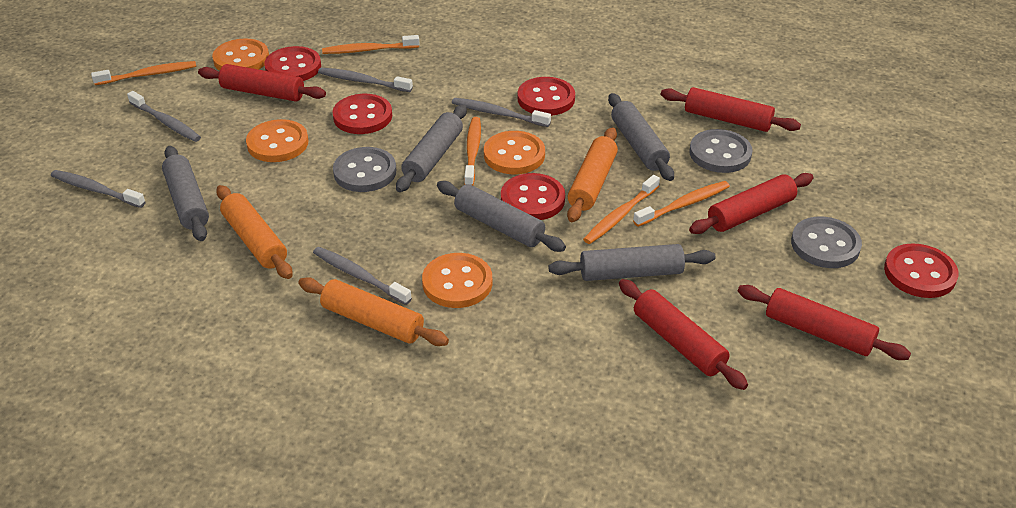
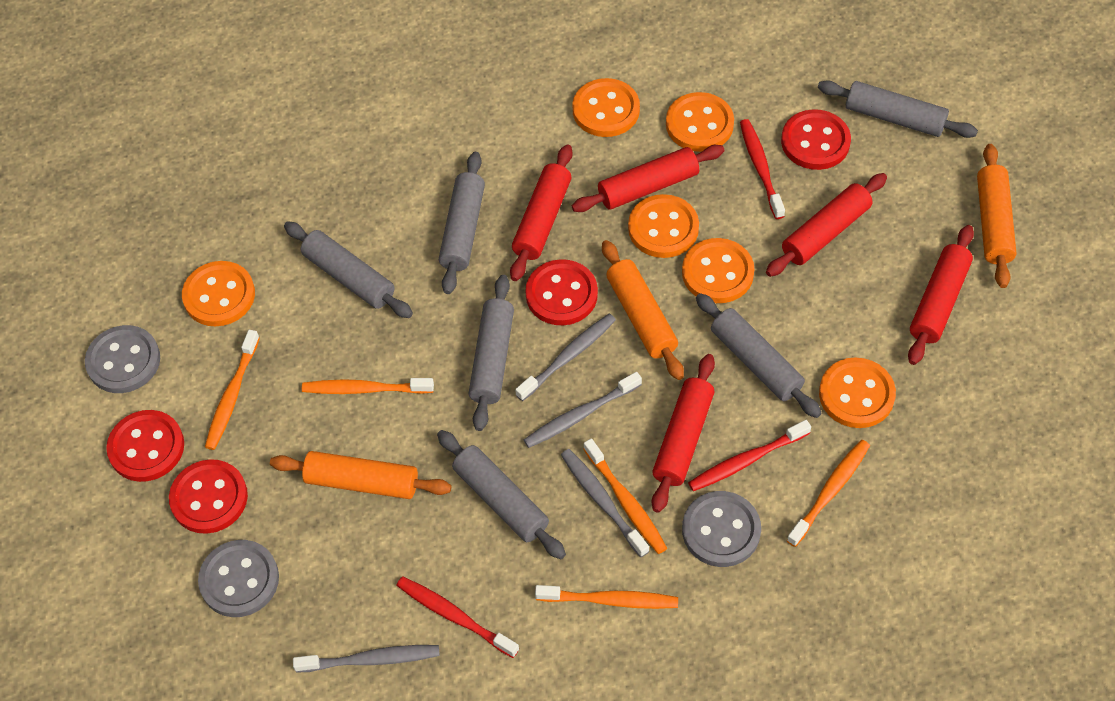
grey rolling pin: 5 -> 6
grey toothbrush: 5 -> 4
orange button: 4 -> 6
red button: 5 -> 4
red toothbrush: 0 -> 3

